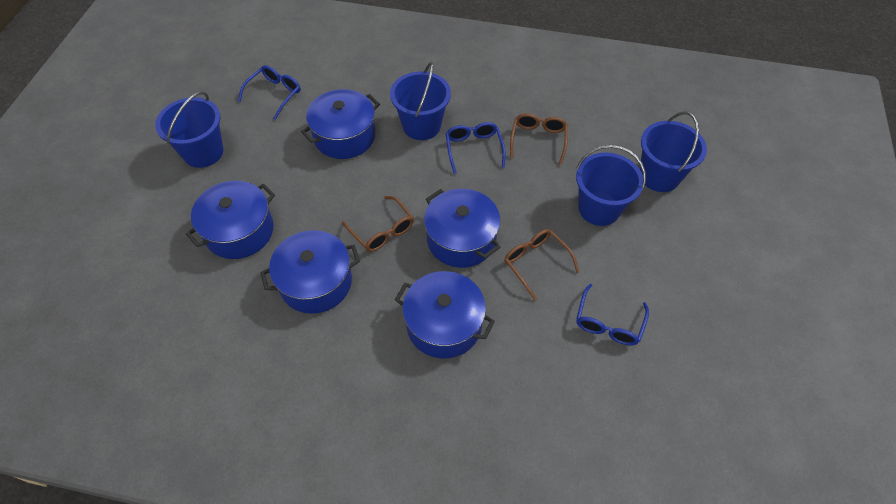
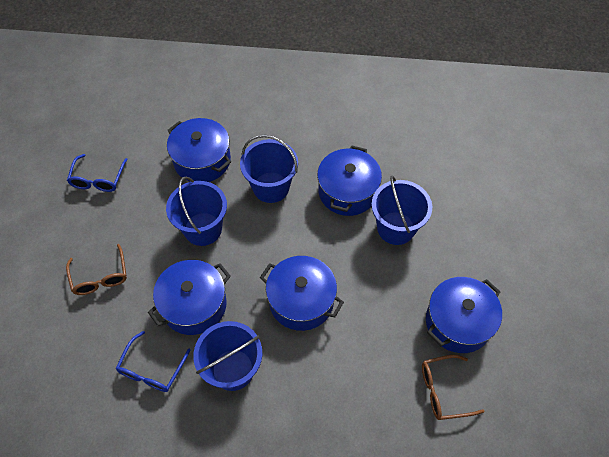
blue glasses: 3 -> 2
brown glasses: 3 -> 2

